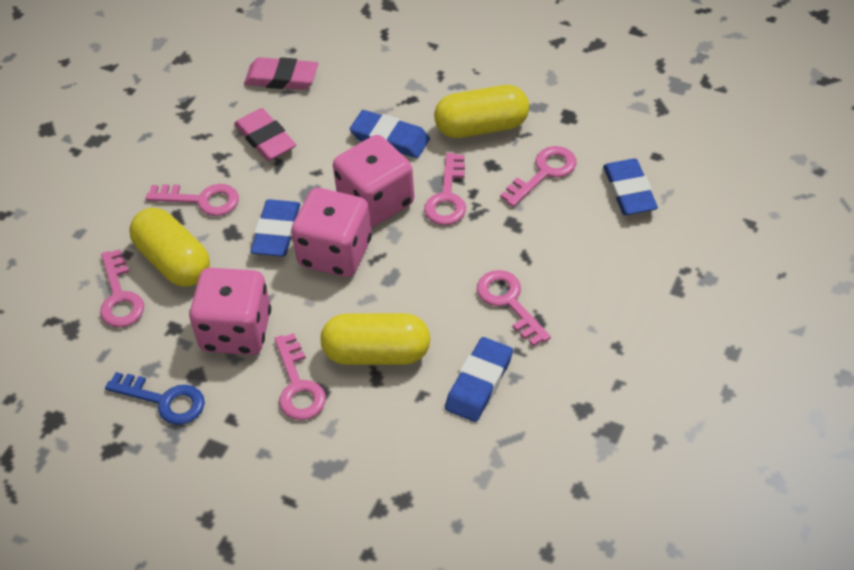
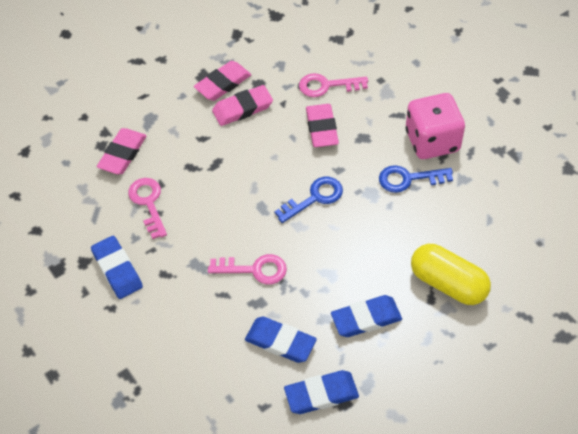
blue key: 1 -> 2
pink dice: 3 -> 1
pink eraser: 2 -> 4
pink key: 6 -> 3
yellow capsule: 3 -> 1

